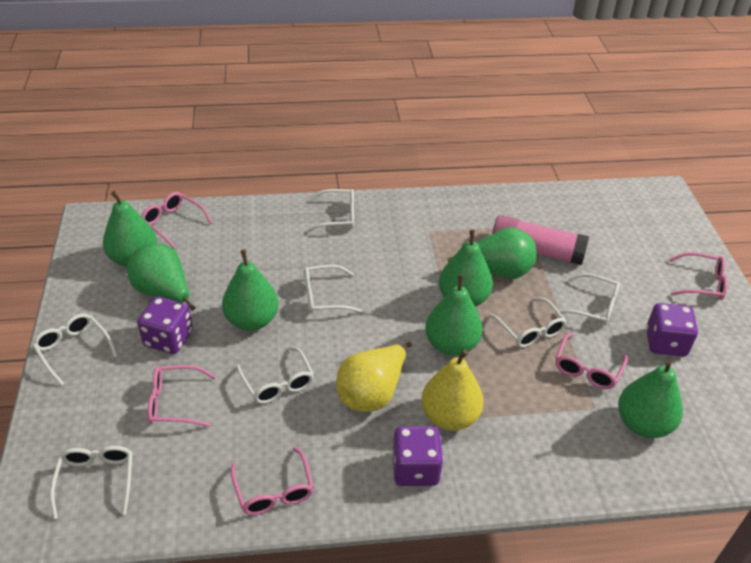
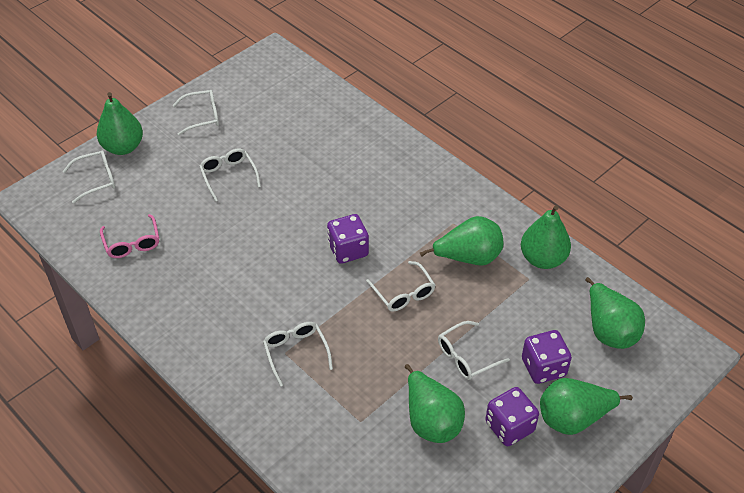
green pear: 7 -> 6
pink glasses: 5 -> 1
pink glue stick: 1 -> 0
white glasses: 7 -> 6
yellow pear: 2 -> 0

